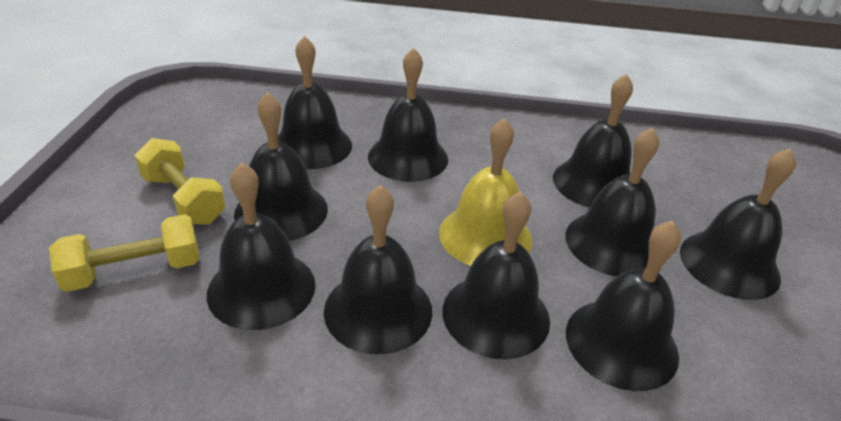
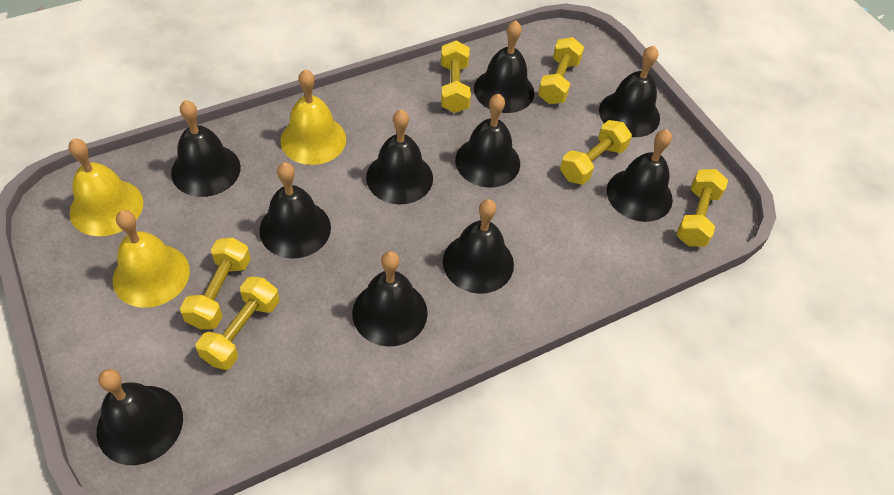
yellow bell: 1 -> 3
yellow dumbbell: 2 -> 6

